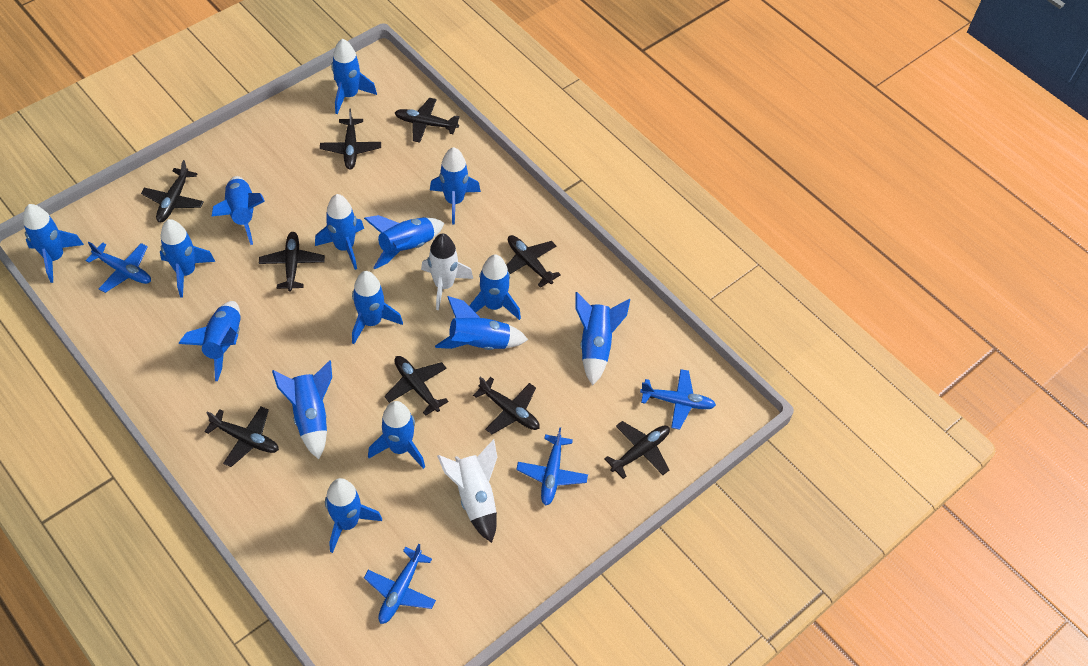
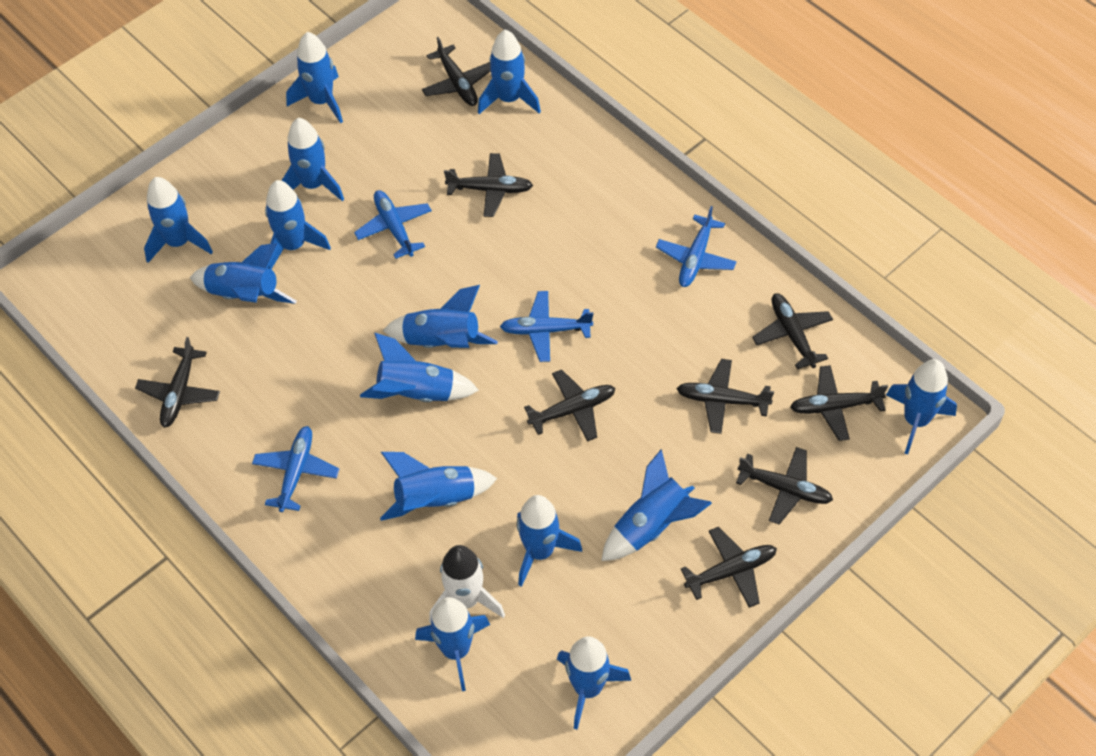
blue rocket: 15 -> 14
white rocket: 2 -> 1

